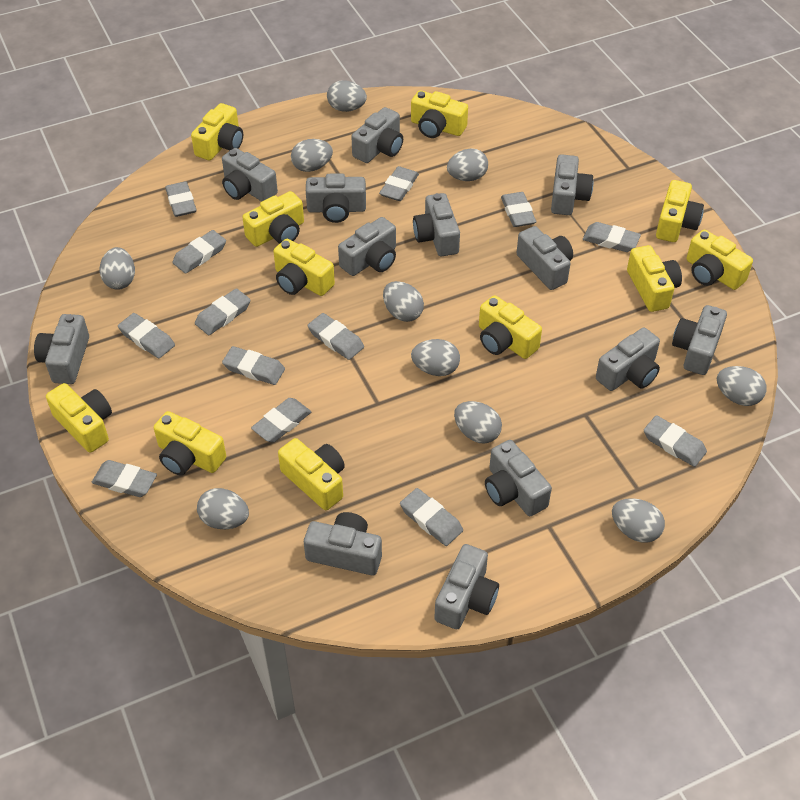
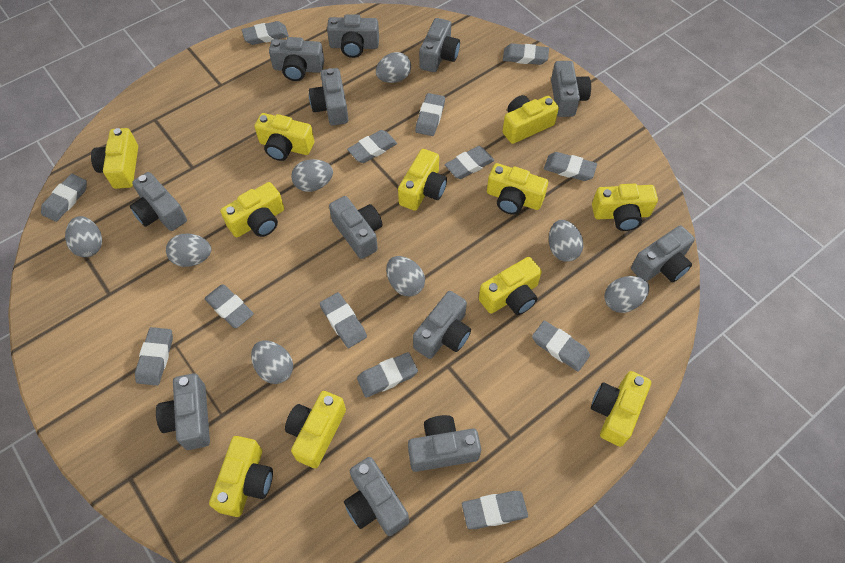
grey camera: 13 -> 12
grey egg: 10 -> 8

